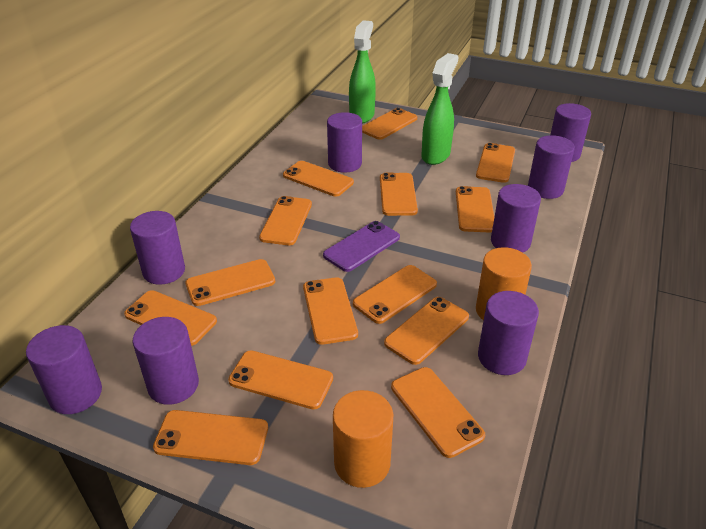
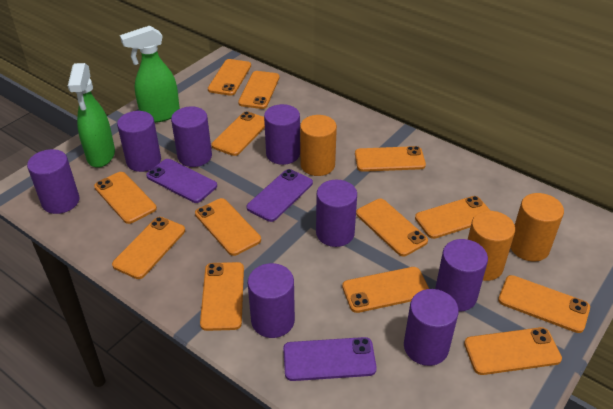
orange cylinder: 2 -> 3
orange phone: 14 -> 13
purple phone: 1 -> 3

